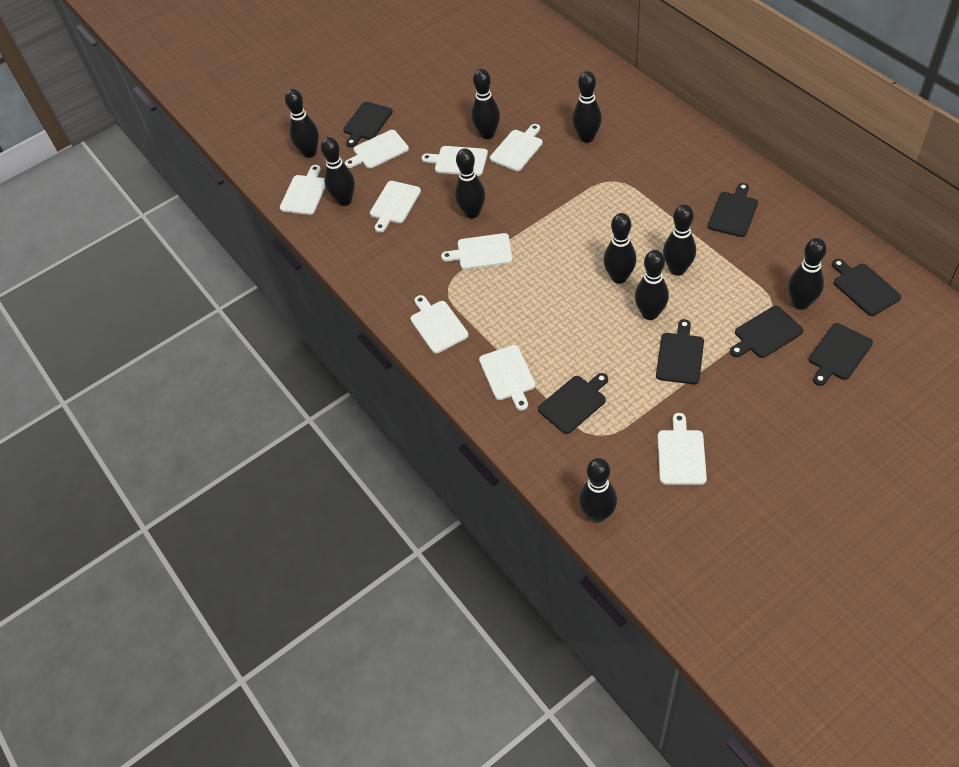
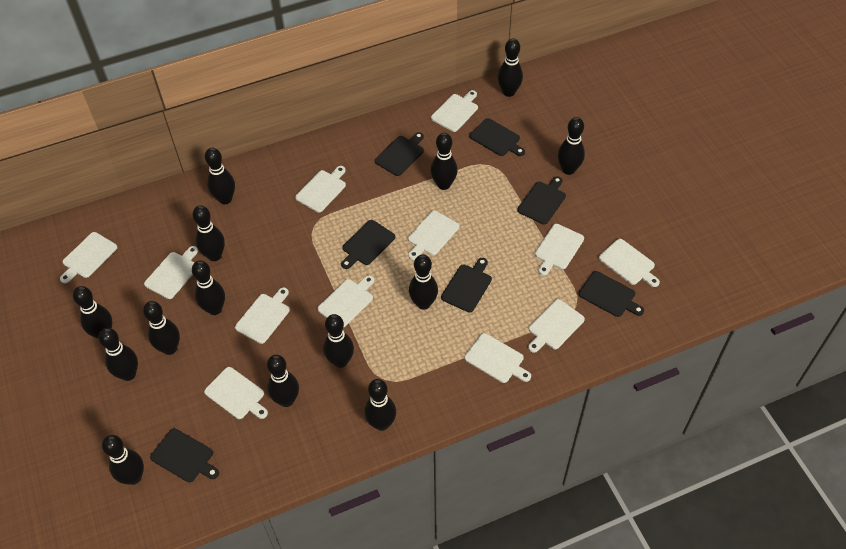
black bowling pin: 10 -> 14
white cutting board: 9 -> 12

